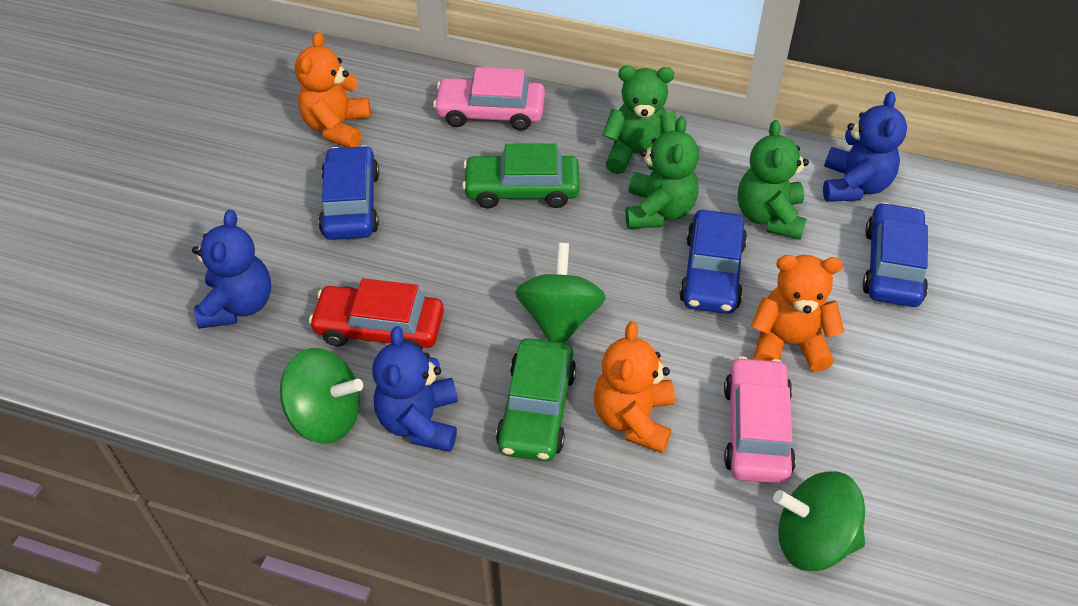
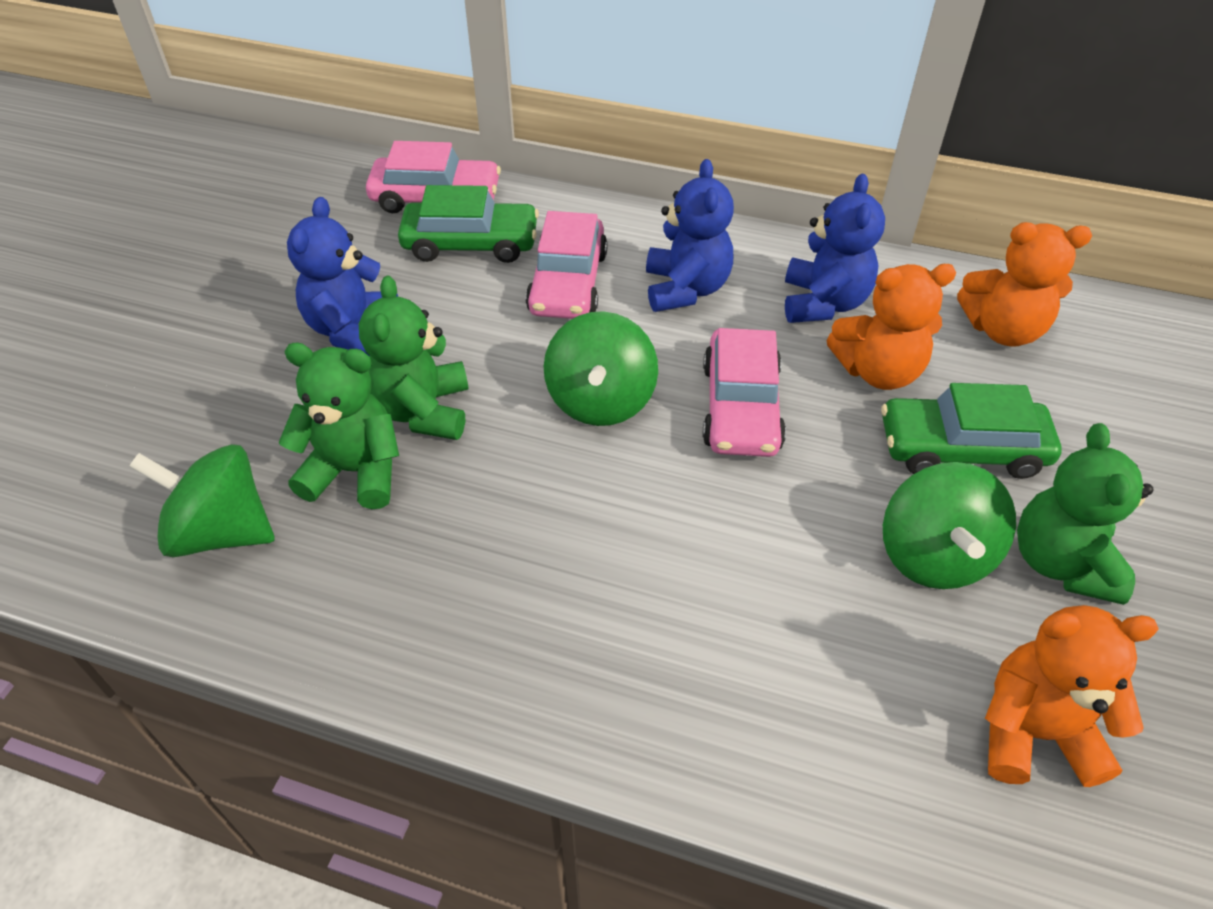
blue car: 3 -> 0
pink car: 2 -> 3
red car: 1 -> 0

